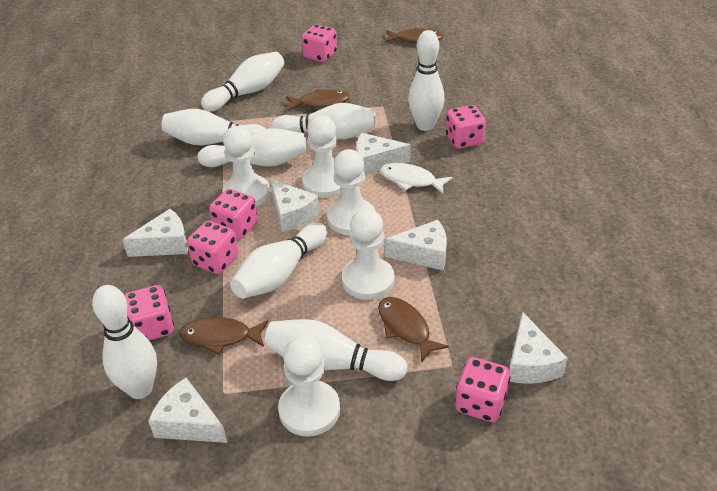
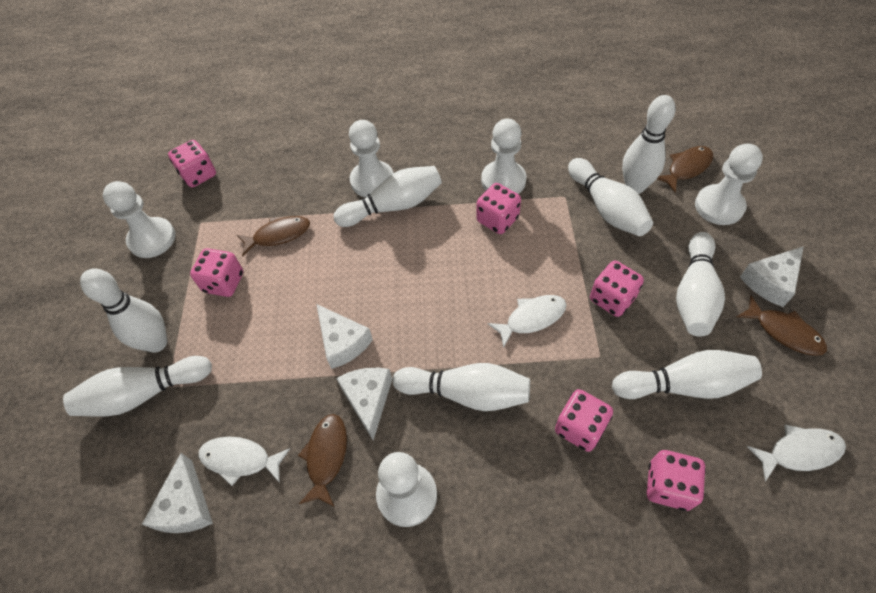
white cheese: 6 -> 4
white fish: 1 -> 3

